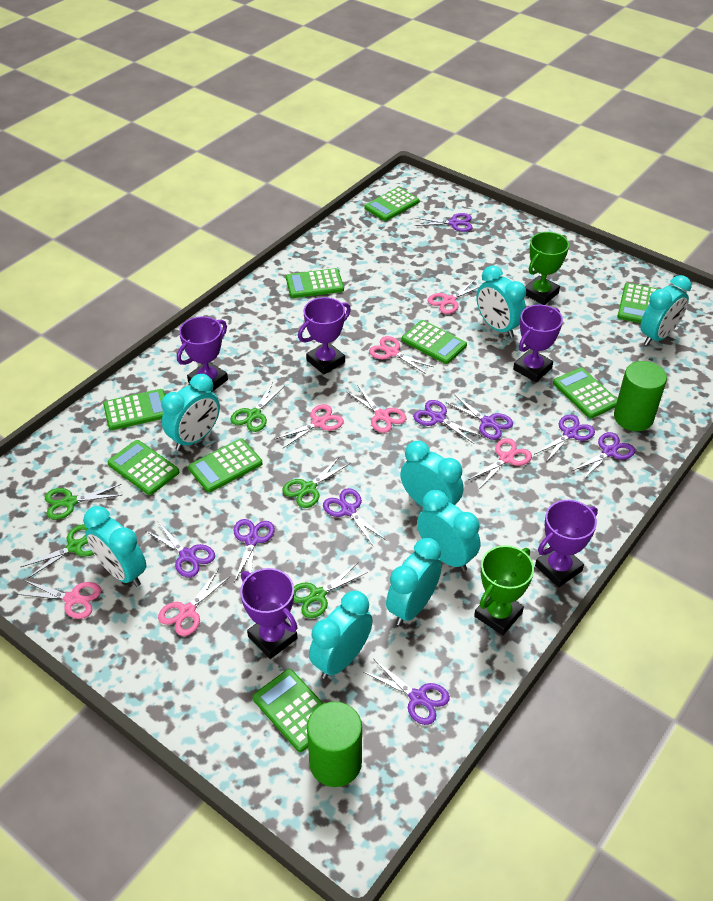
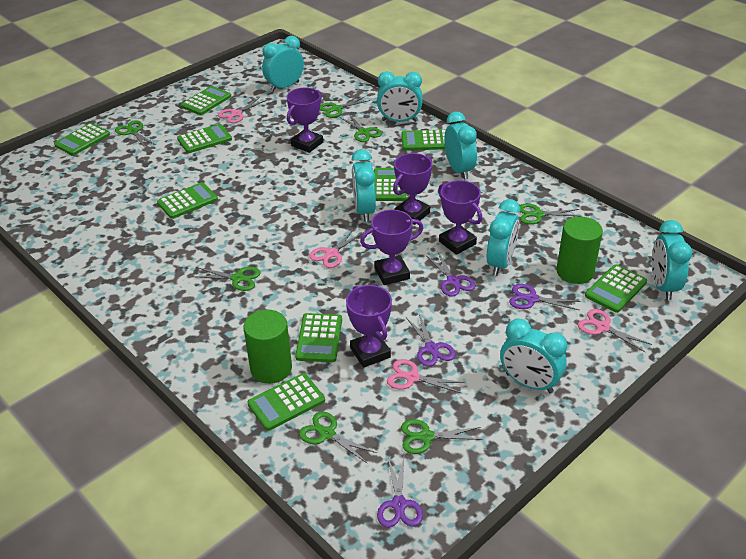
green scissors: 5 -> 7
green trophy: 2 -> 0
pink scissors: 7 -> 4
purple scissors: 9 -> 4
turquoise clock: 8 -> 7

